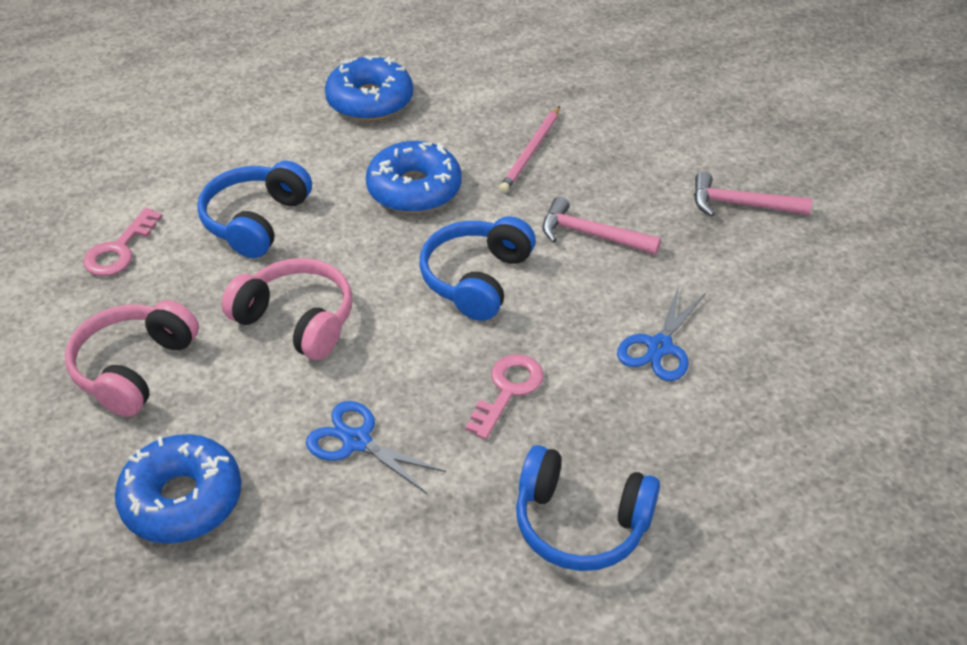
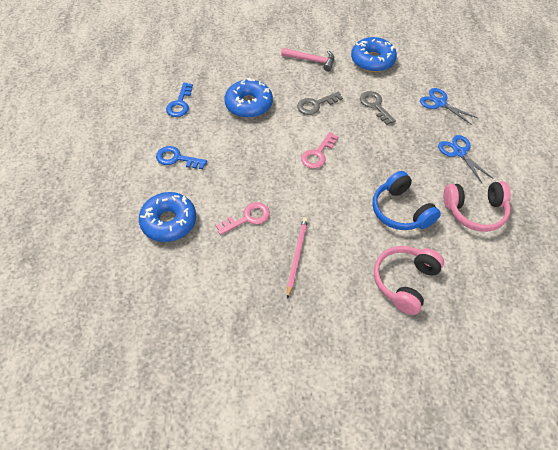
blue headphones: 3 -> 1
blue key: 0 -> 2
grey key: 0 -> 2
pink hammer: 2 -> 1

